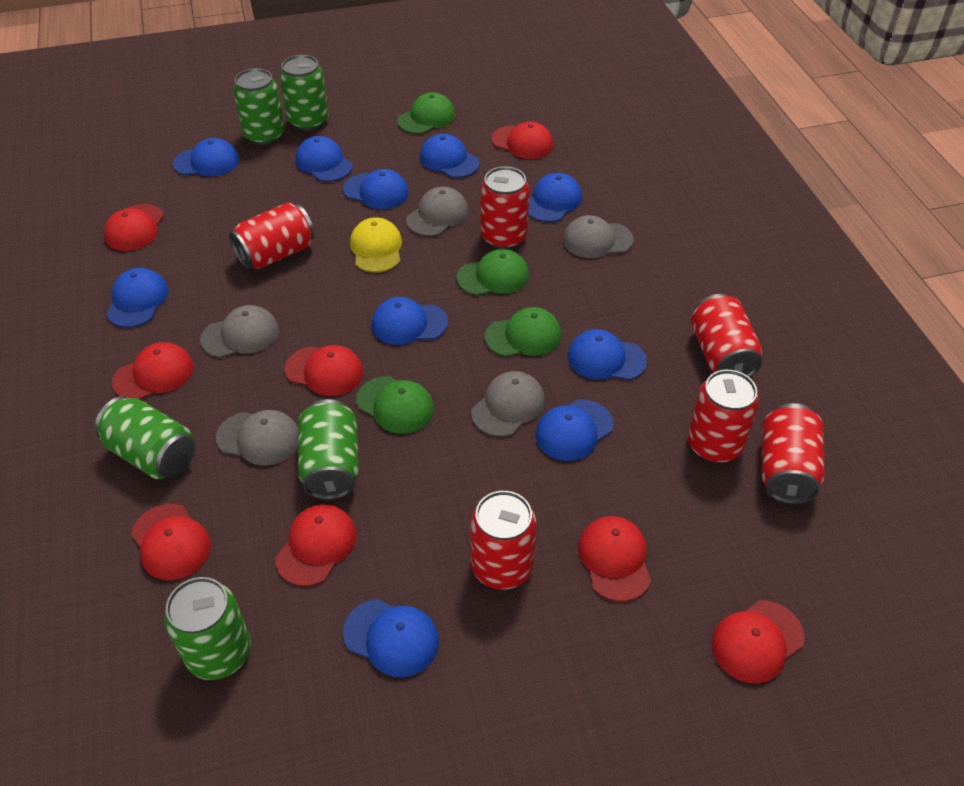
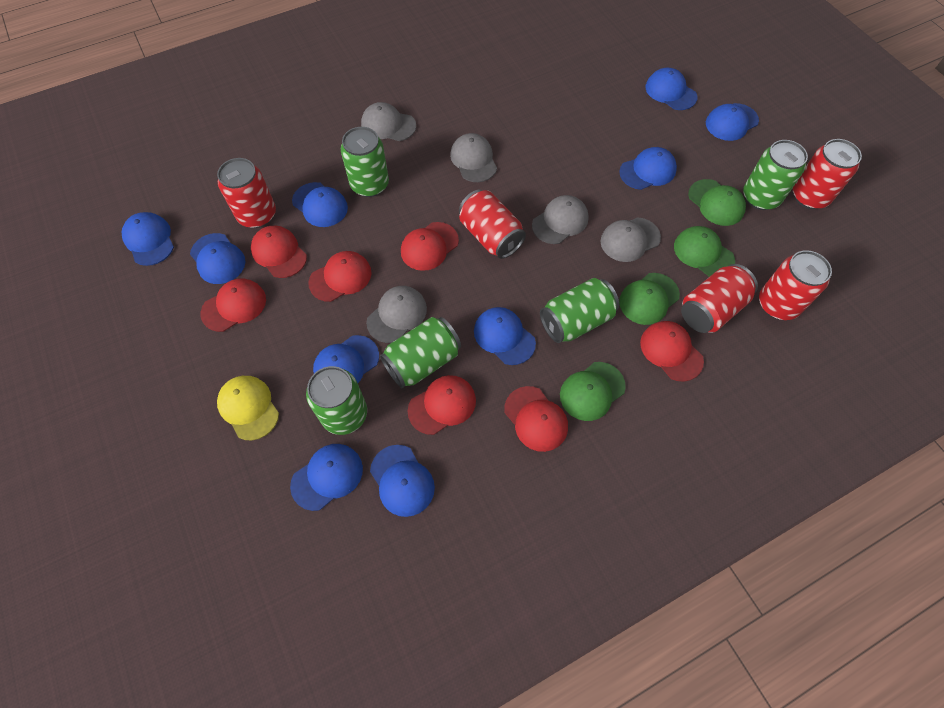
red can: 6 -> 5
red cap: 8 -> 7

